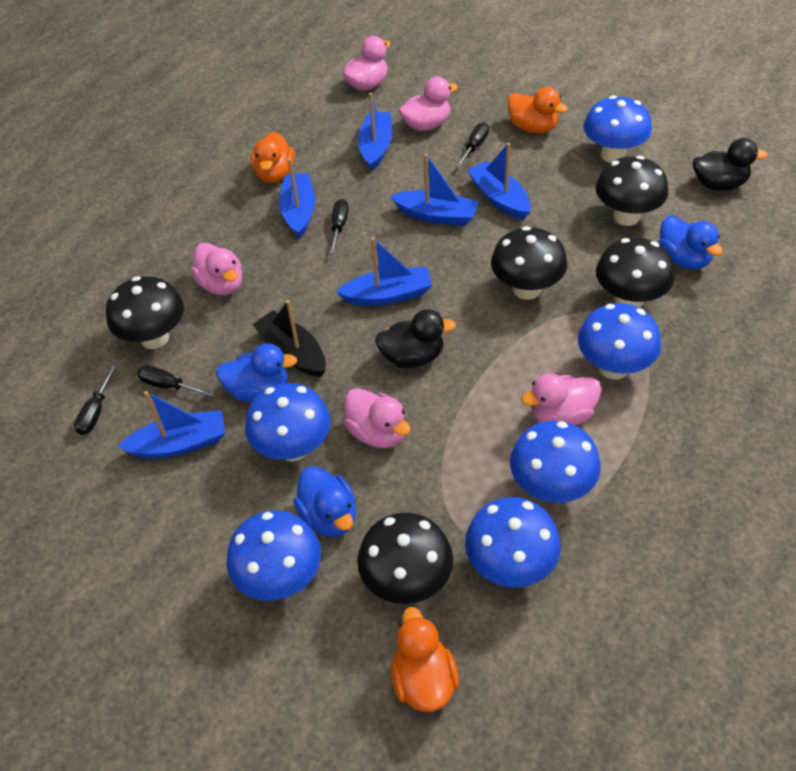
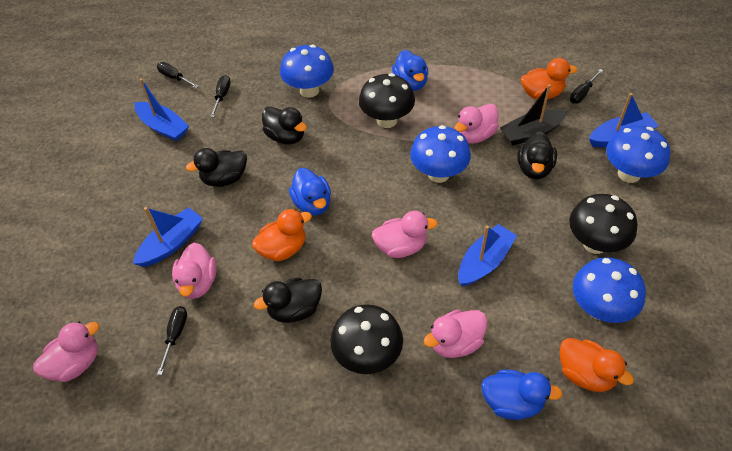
black duck: 2 -> 4
black mushroom: 5 -> 3
blue boat: 6 -> 4
blue mushroom: 6 -> 4

